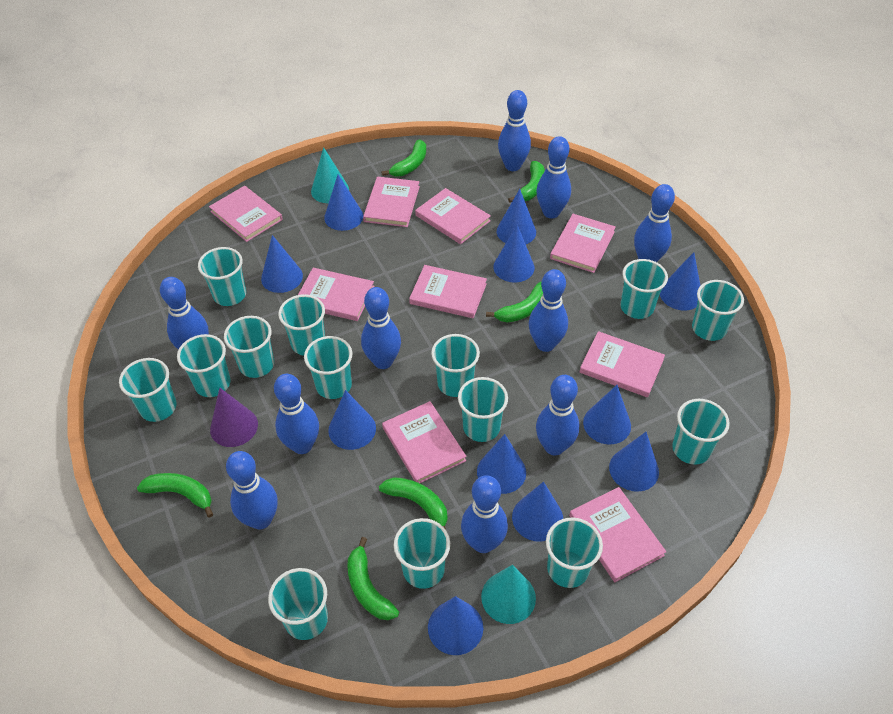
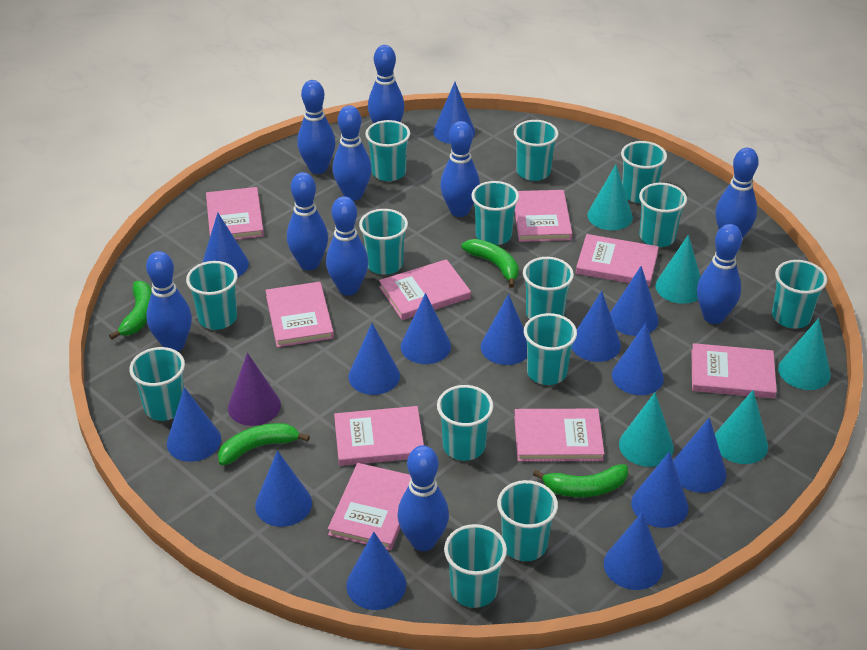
blue cone: 11 -> 14
green banana: 6 -> 4
turquoise cone: 2 -> 5

